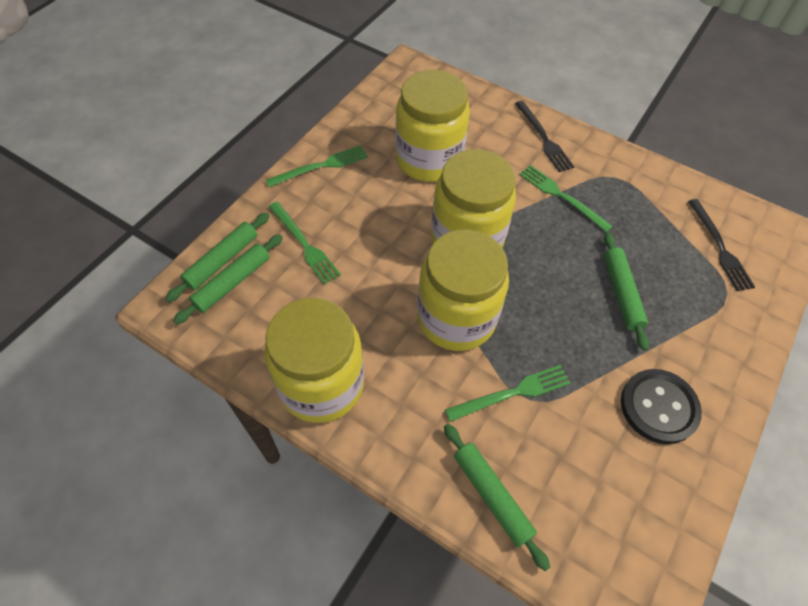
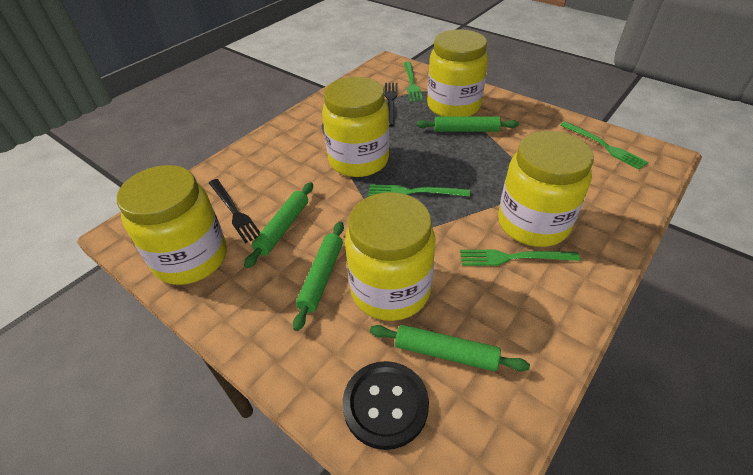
yellow jar: 4 -> 5

